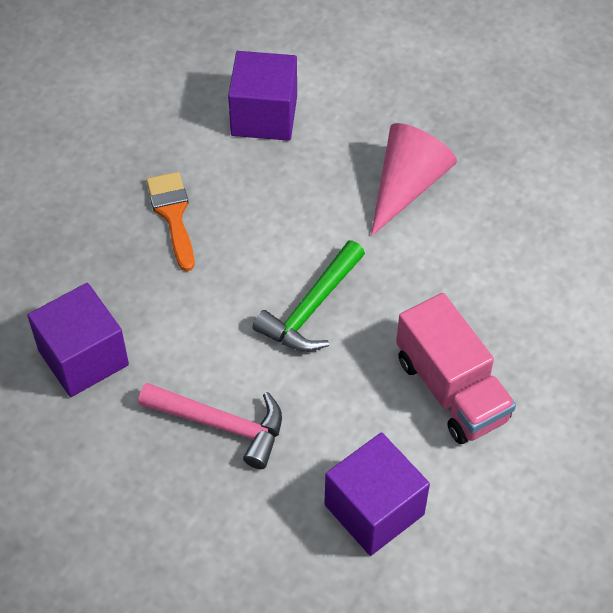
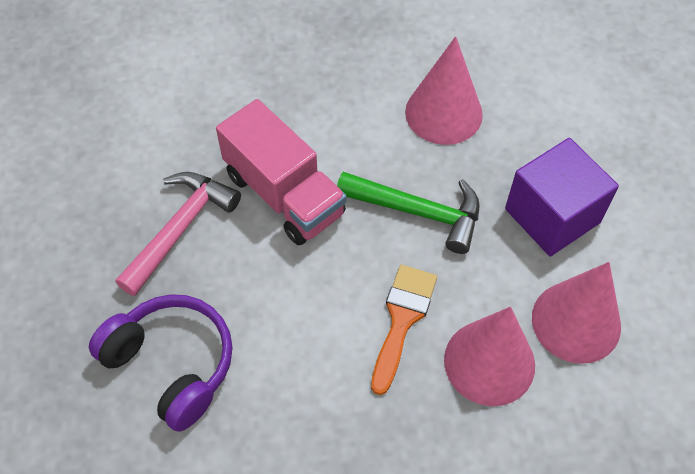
pink cone: 1 -> 3
purple cube: 3 -> 1
purple headphones: 0 -> 1

